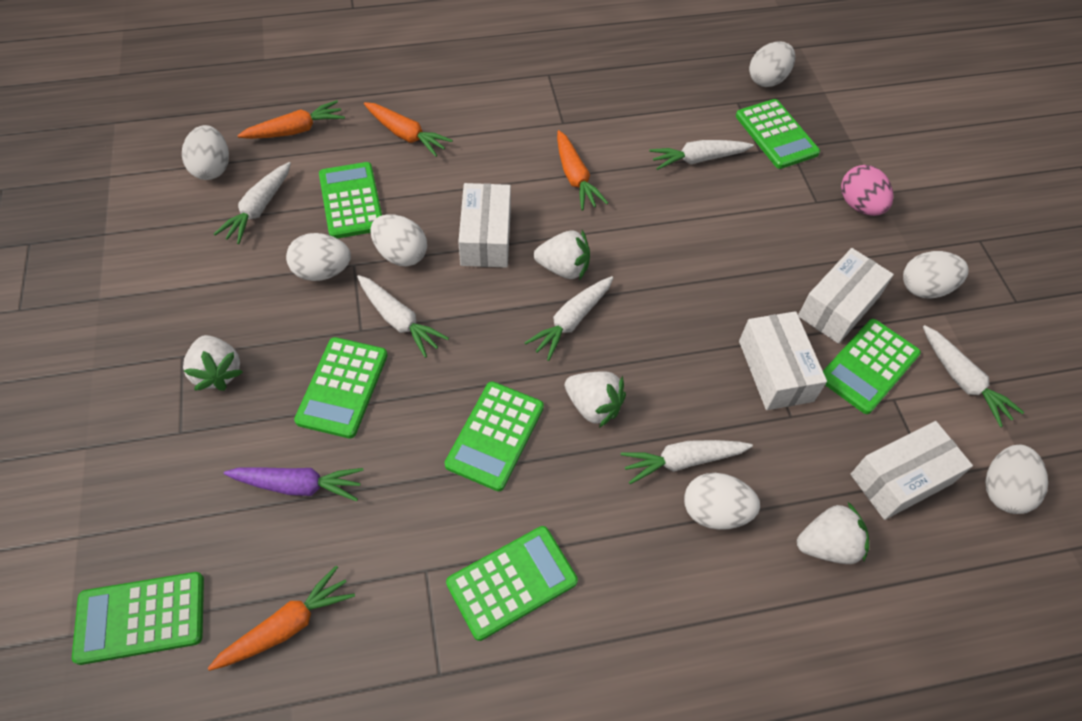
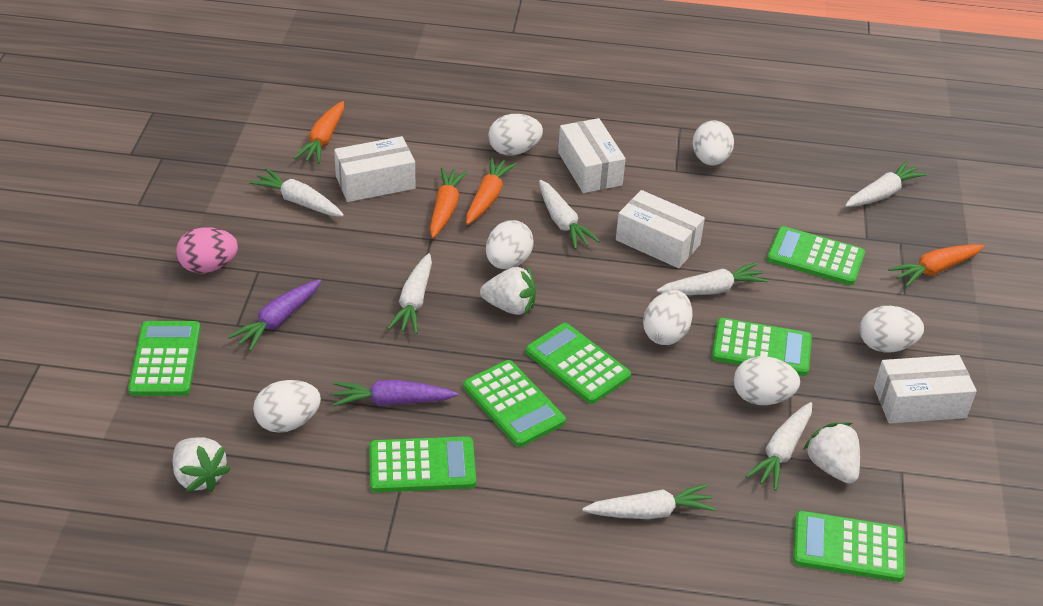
purple carrot: 1 -> 2
white carrot: 6 -> 7
white strawberry: 4 -> 3

